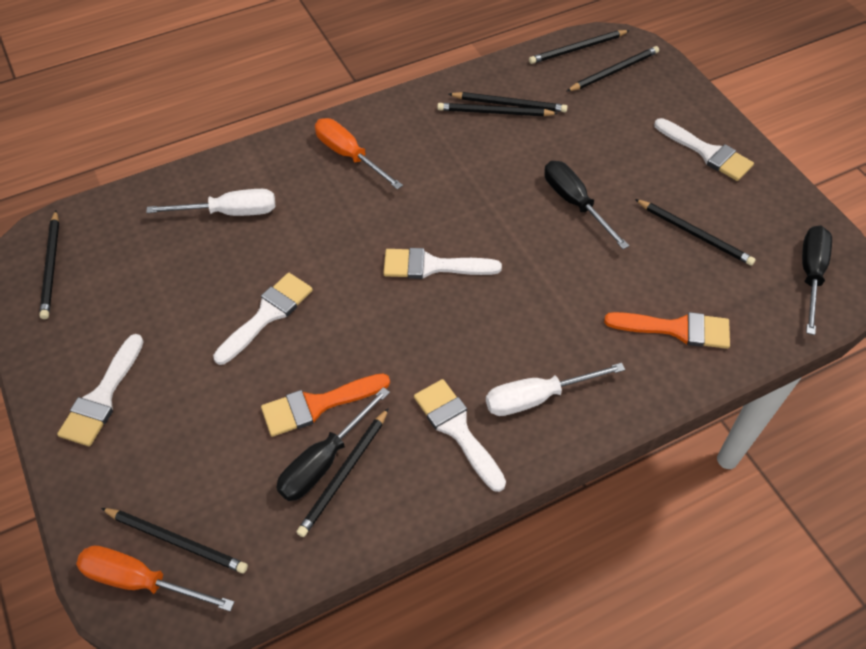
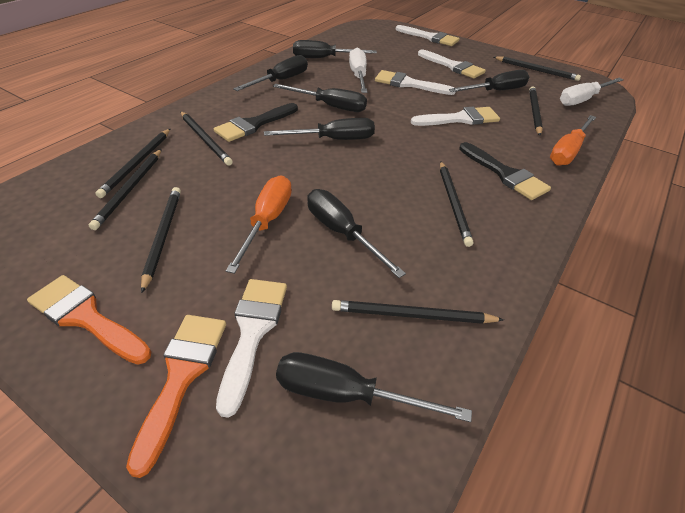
black brush: 0 -> 2
black screwdriver: 3 -> 7

